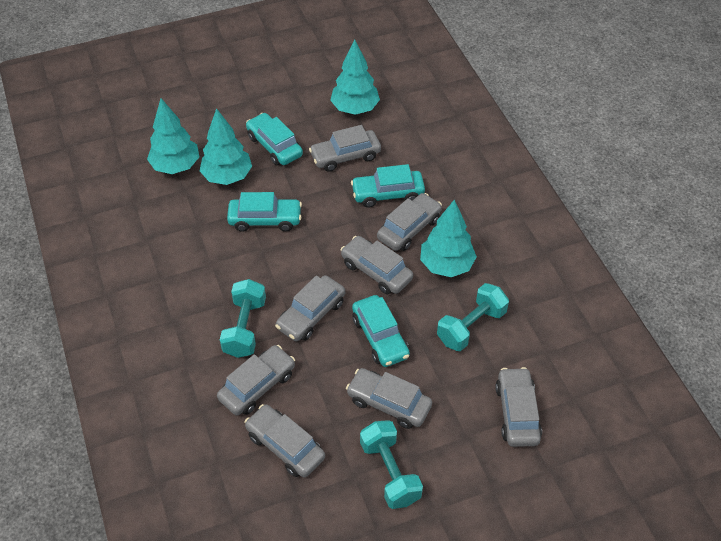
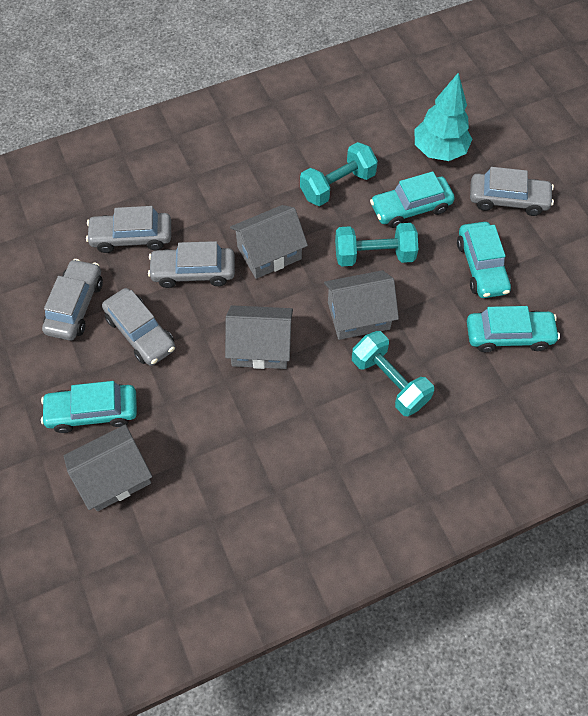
grey car: 8 -> 5
grey house: 0 -> 4
turquoise tree: 4 -> 1

